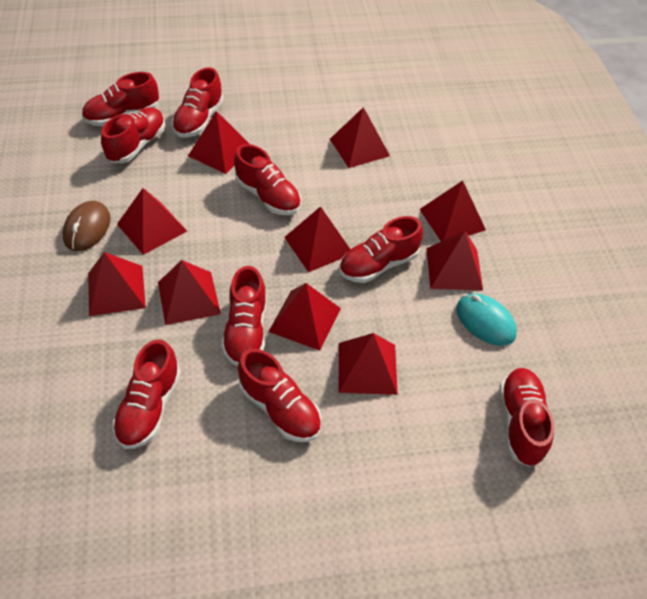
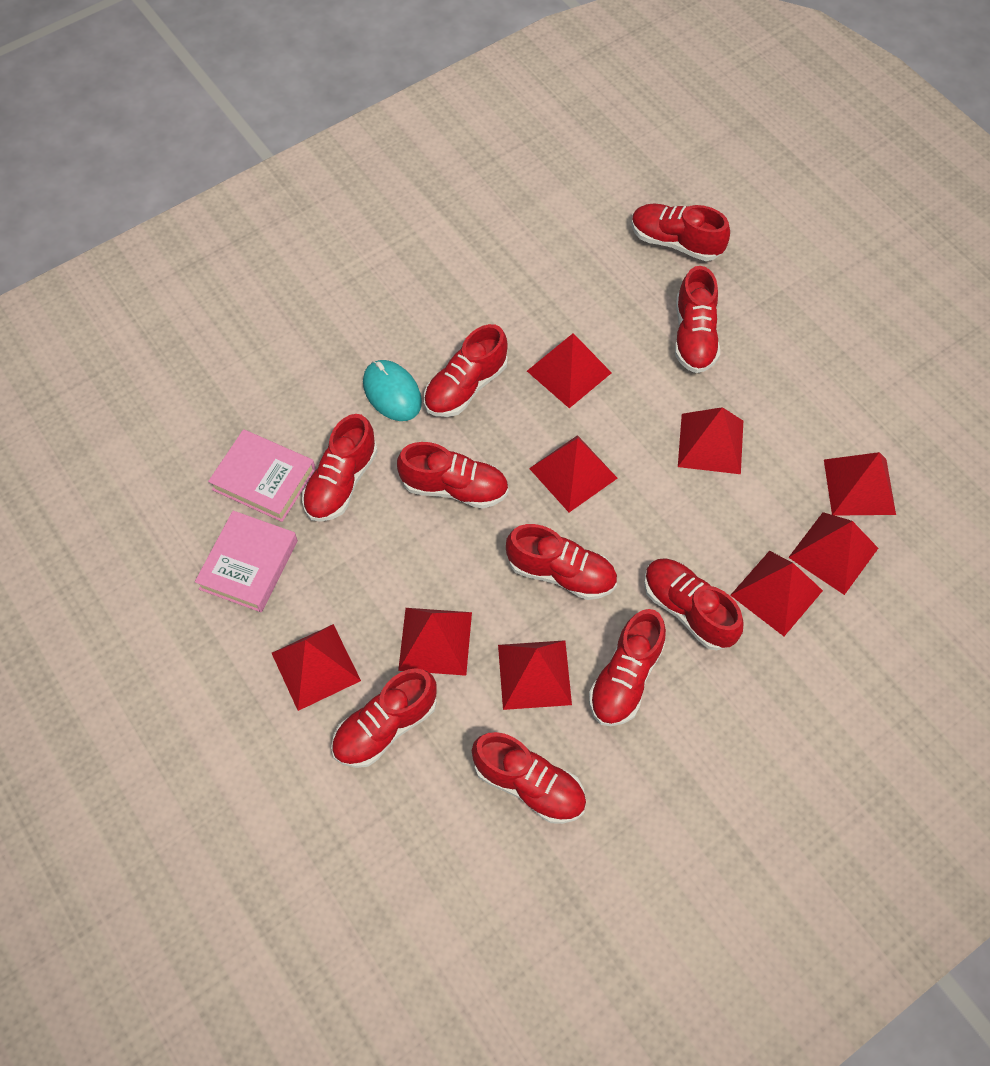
brown mouse: 1 -> 0
pink book: 0 -> 2
red pyramid: 10 -> 9
red shoe: 9 -> 10

